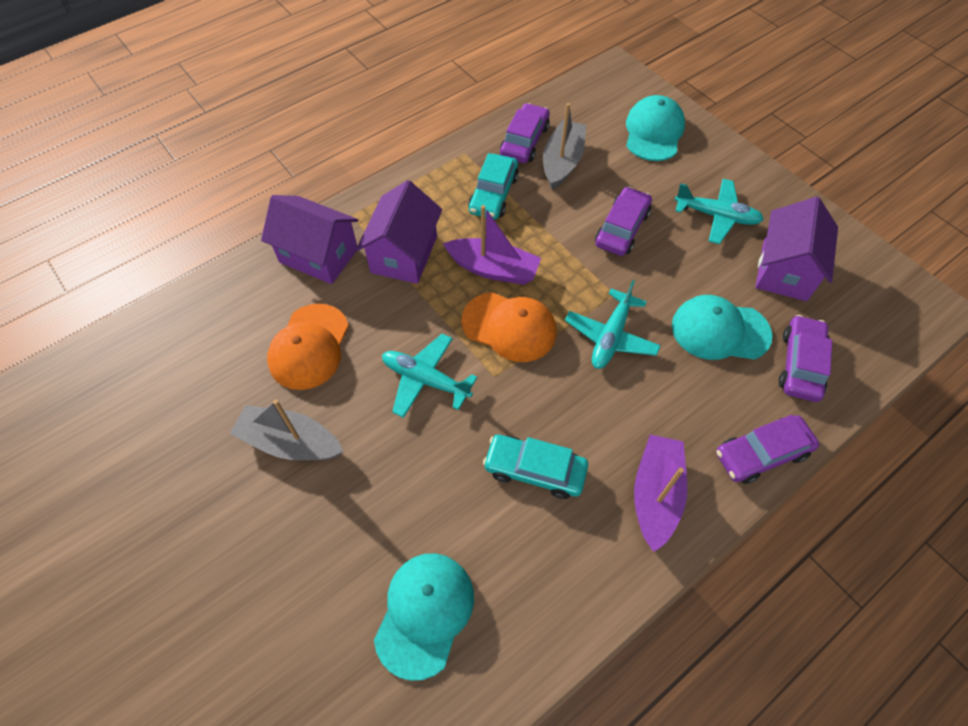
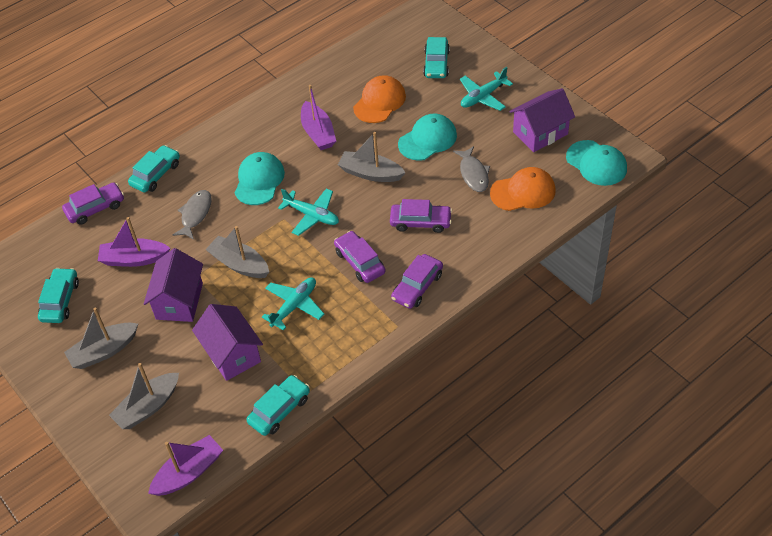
grey boat: 2 -> 4
grey fish: 0 -> 2
purple boat: 2 -> 3
turquoise car: 2 -> 4

